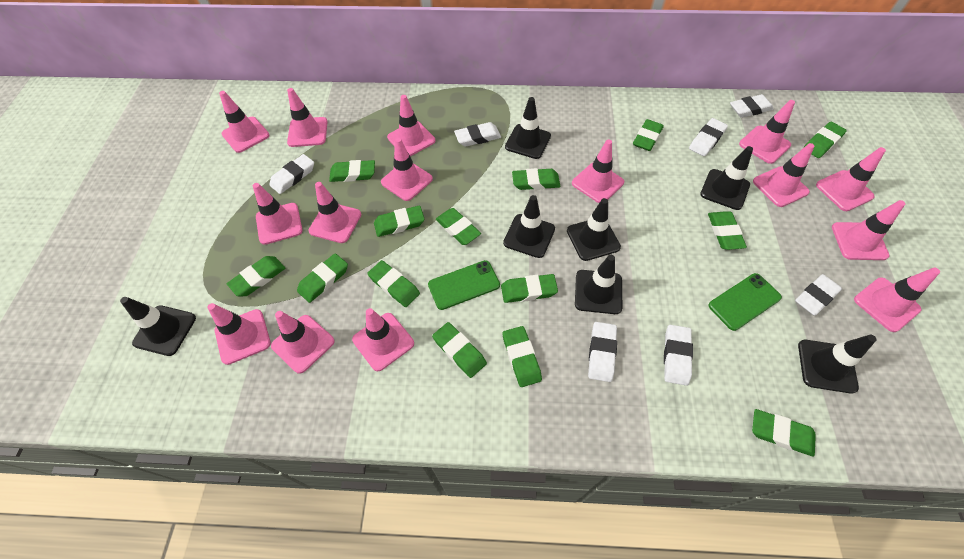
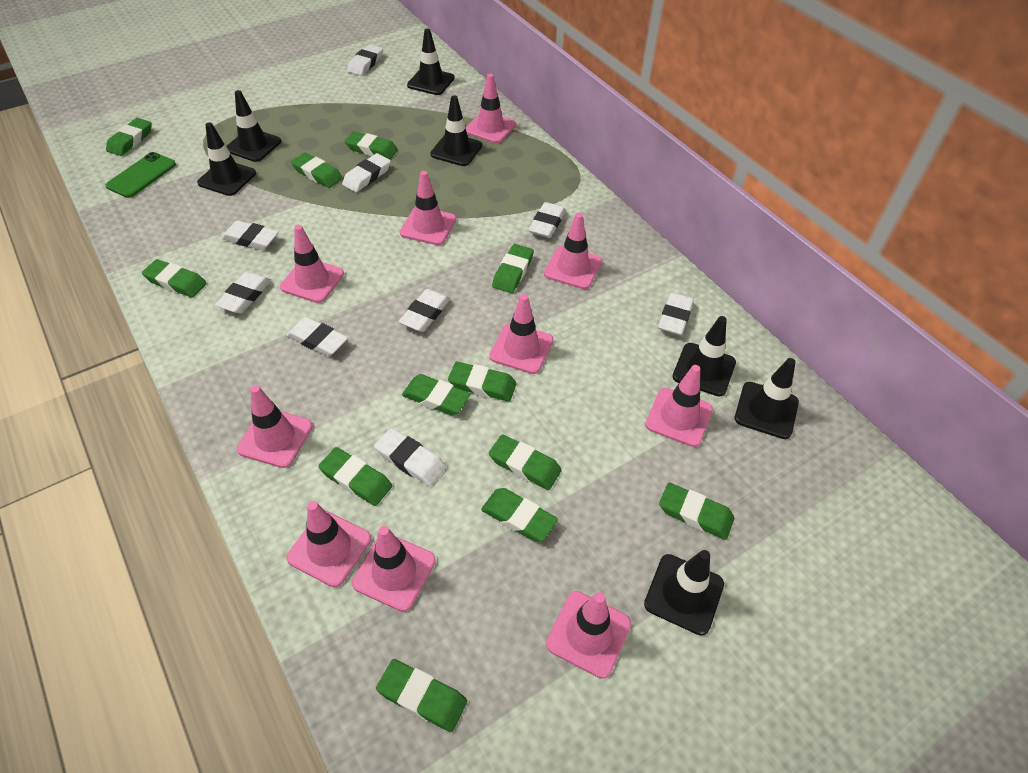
green eraser: 14 -> 12
green phone: 2 -> 1
pink traffic cone: 15 -> 10
white eraser: 7 -> 9

